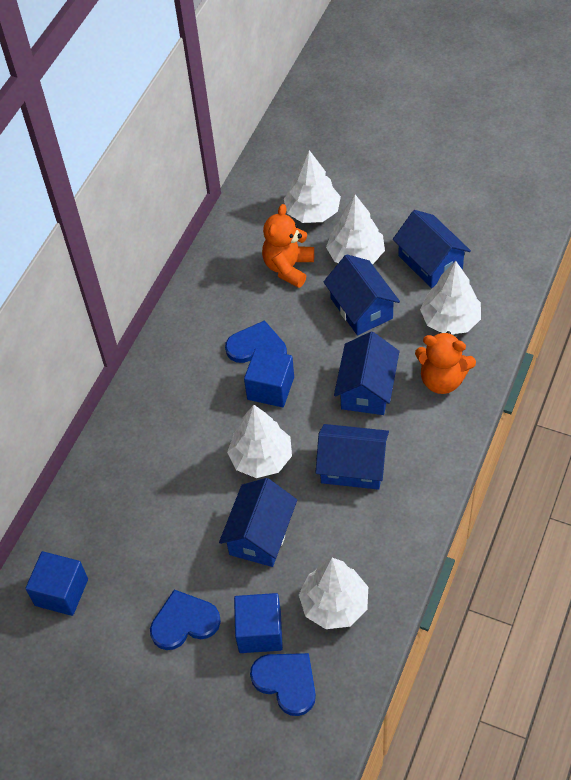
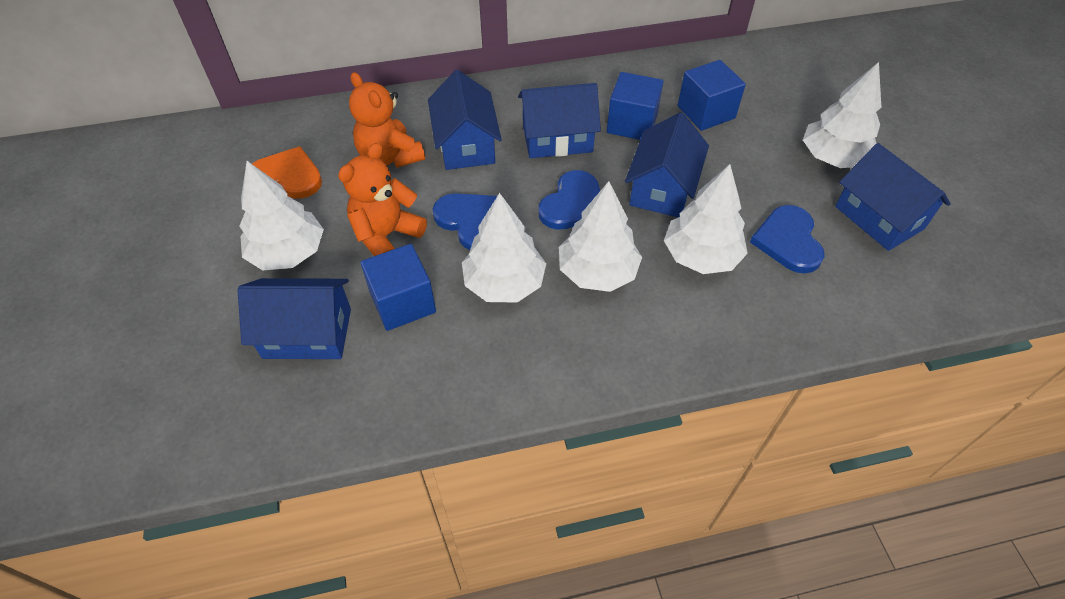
orange heart: 0 -> 1

